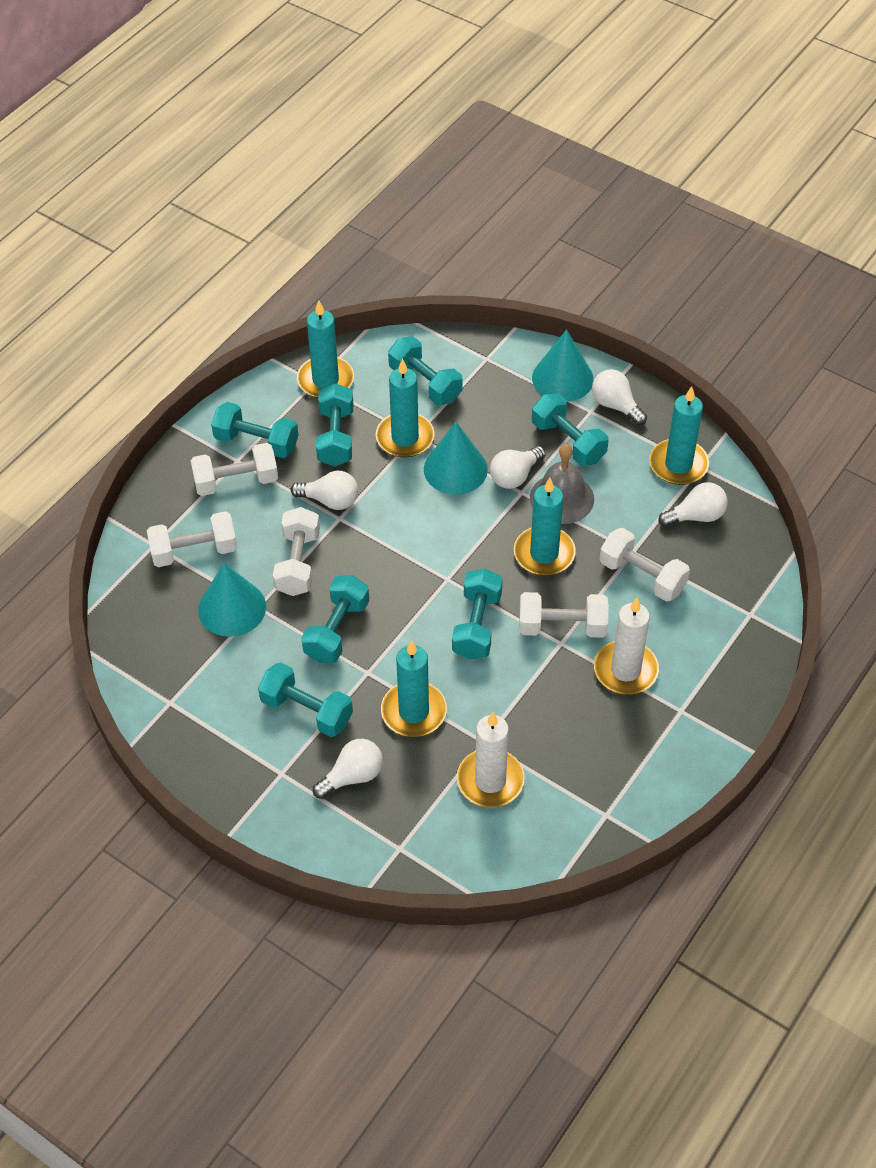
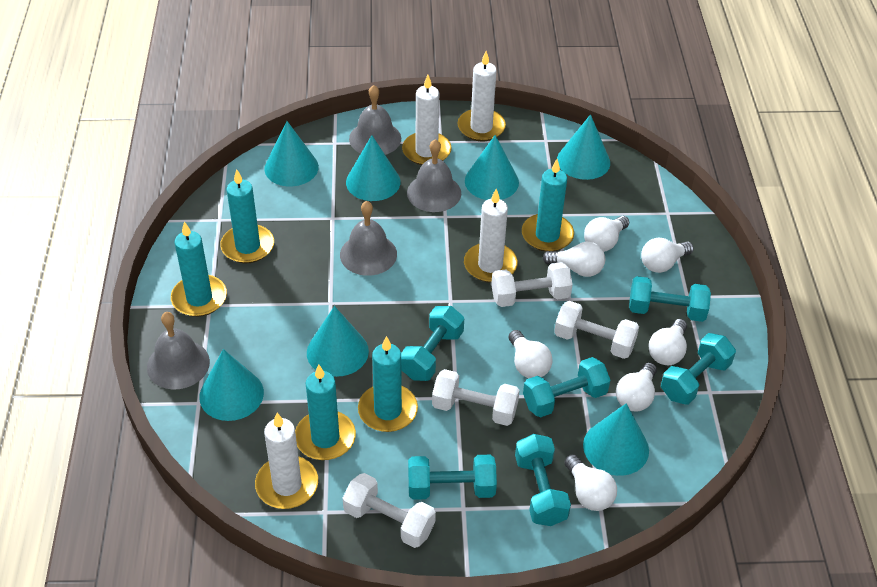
grey bell: 1 -> 4
turquoise cone: 3 -> 7
turquoise dumbbell: 7 -> 6
white candle: 2 -> 4
white dumbbell: 5 -> 4
white light bulb: 5 -> 7

